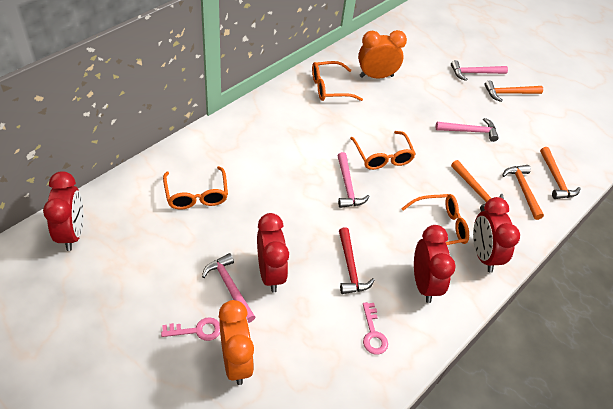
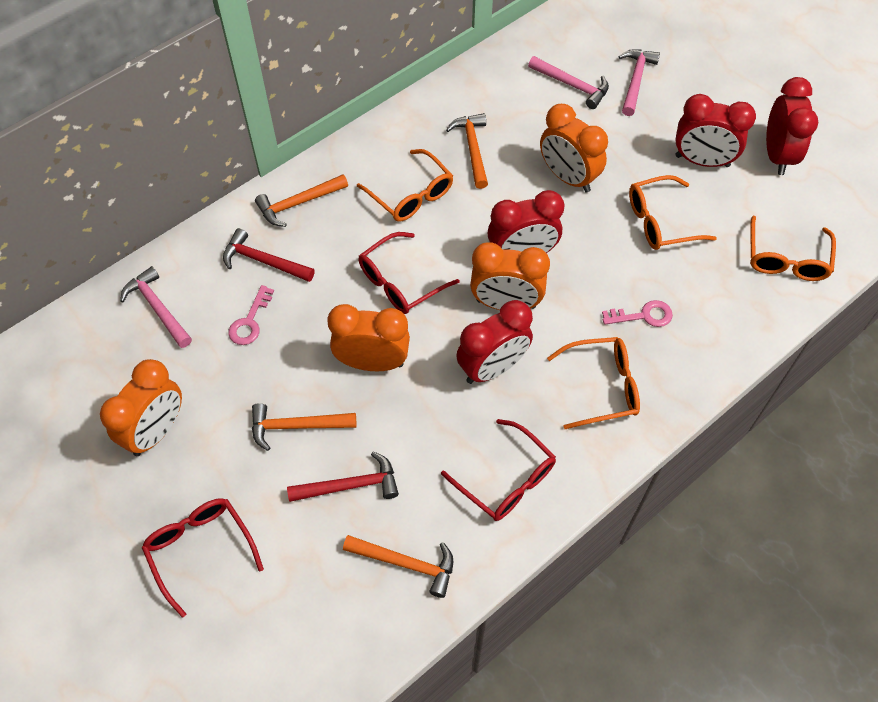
orange clock: 2 -> 4
pink hammer: 4 -> 3
red glasses: 0 -> 3
red hammer: 1 -> 2

